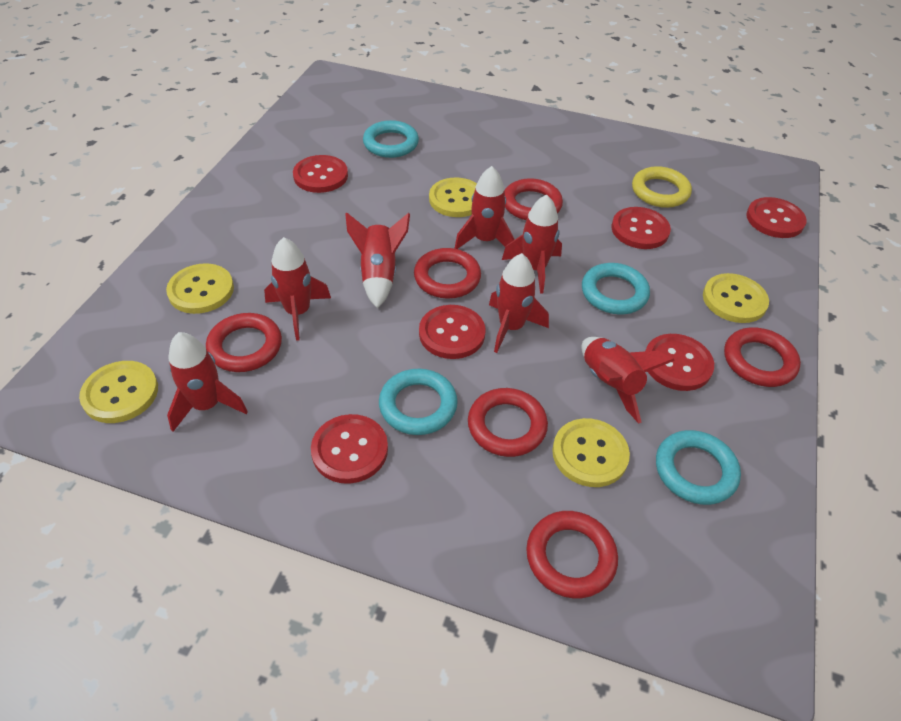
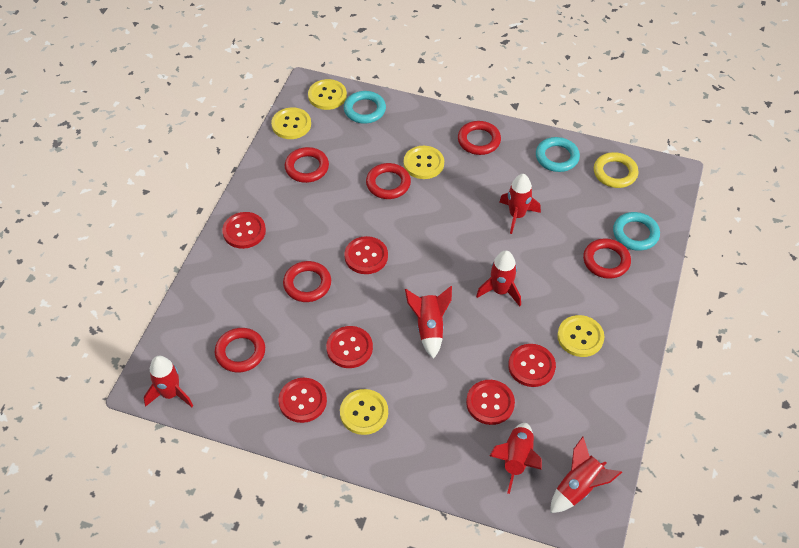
red rocket: 7 -> 6
turquoise ring: 4 -> 3

